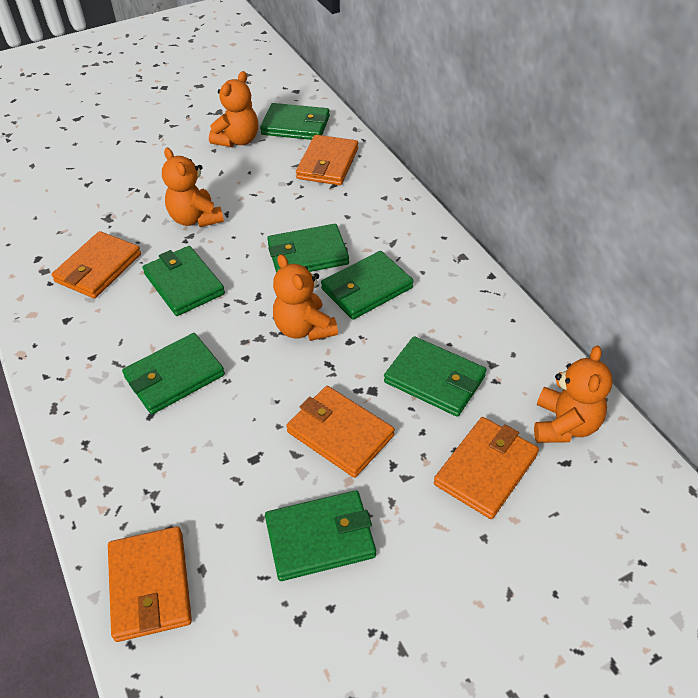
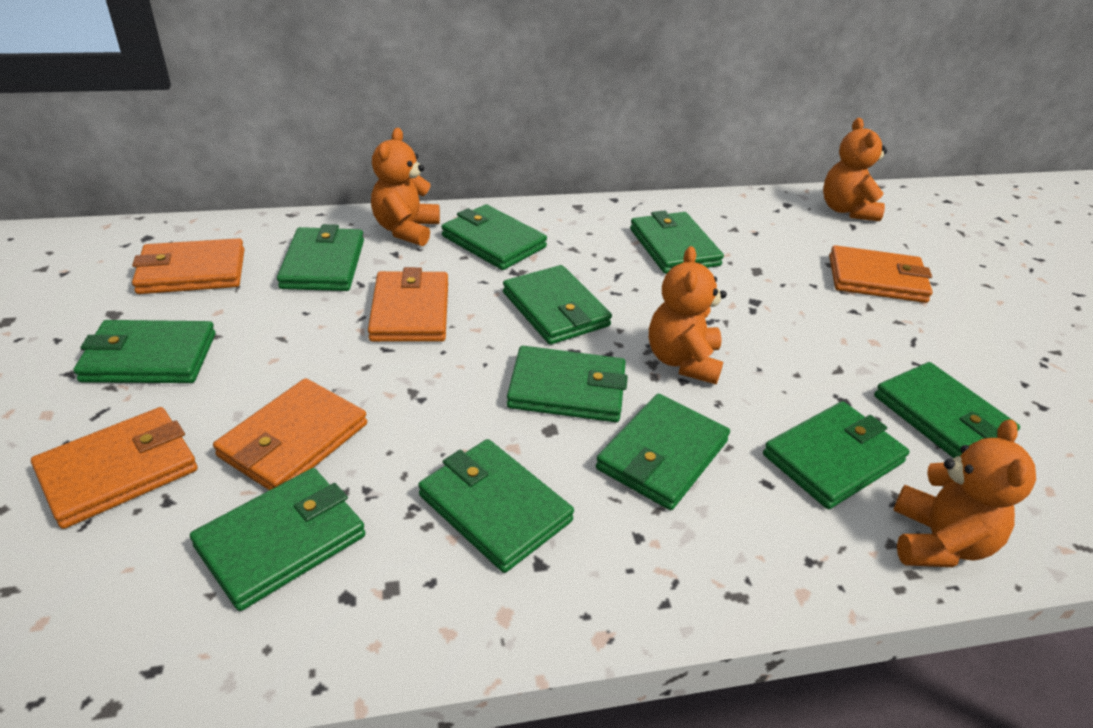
green wallet: 7 -> 11

